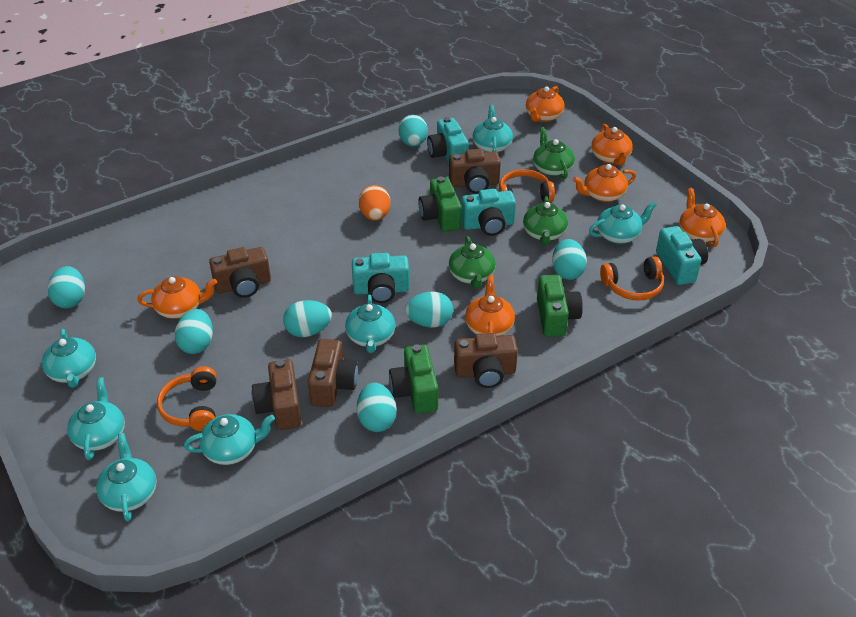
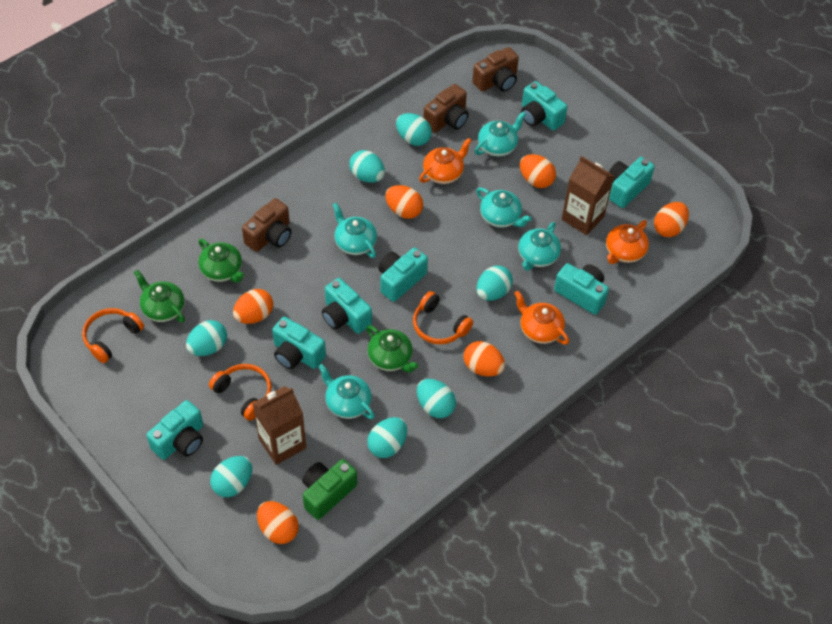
brown camera: 5 -> 3
brown carton: 0 -> 2
green camera: 3 -> 1
orange egg: 1 -> 6
orange teapot: 6 -> 3
turquoise camera: 4 -> 7
turquoise teapot: 7 -> 5

